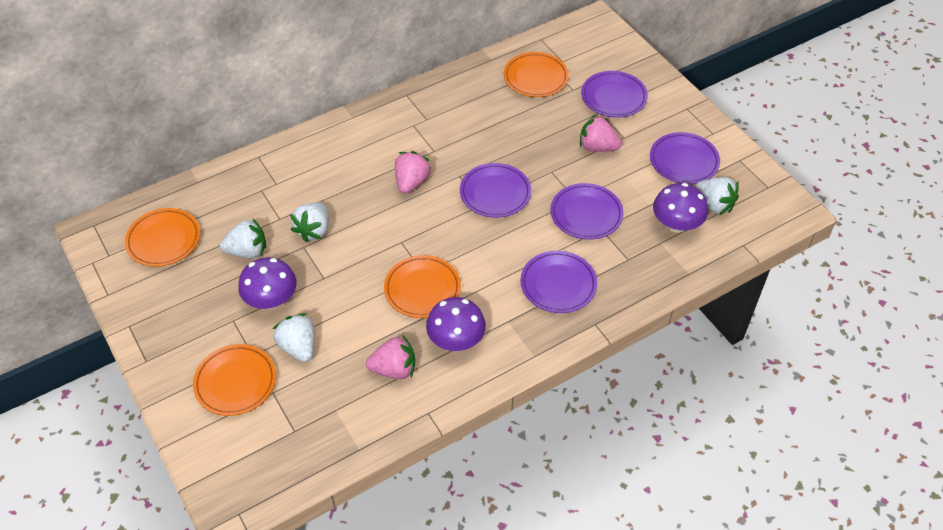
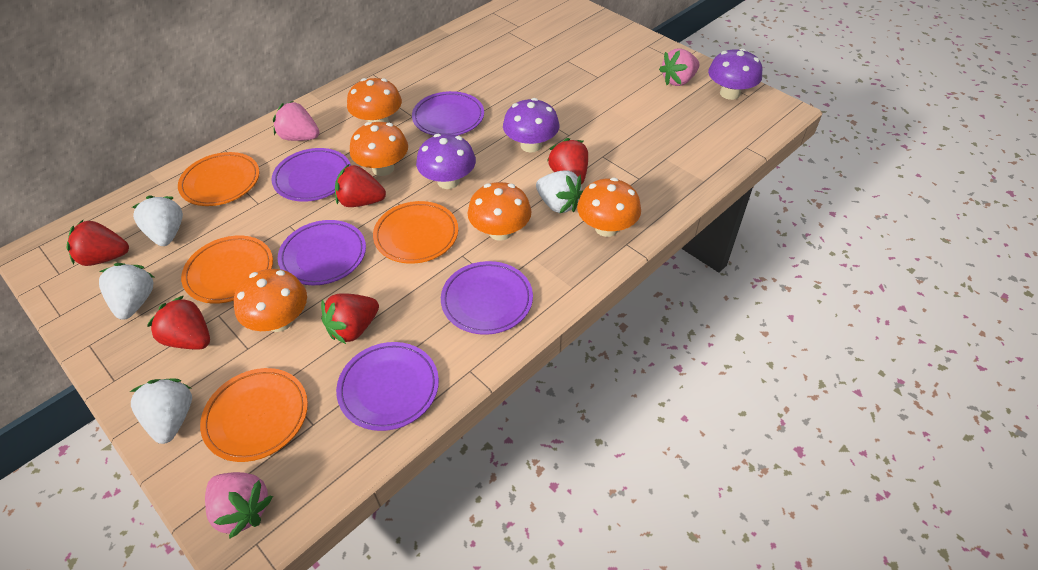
orange mushroom: 0 -> 5
red strawberry: 0 -> 5

